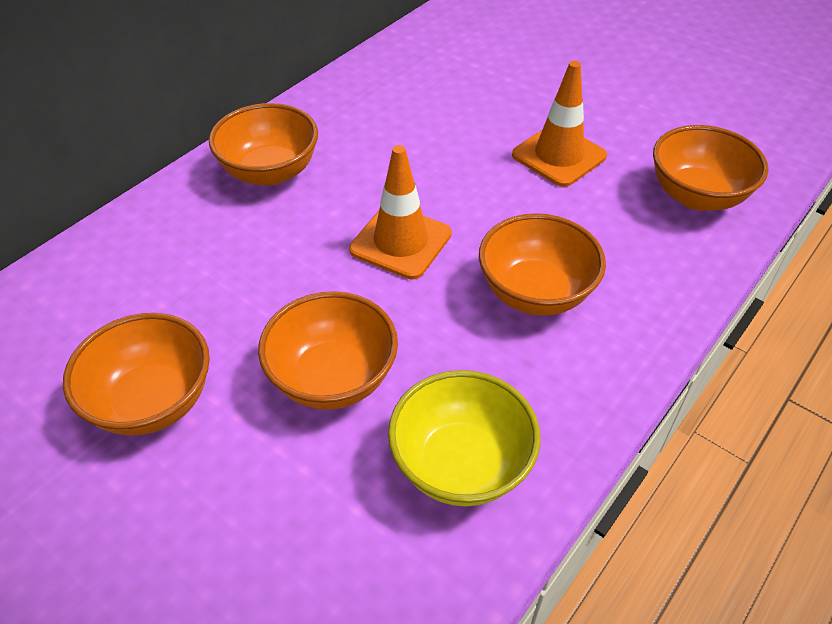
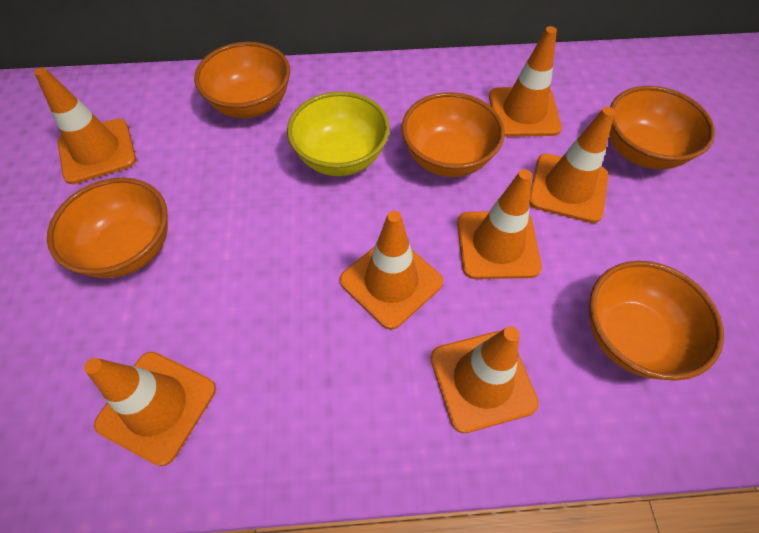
orange traffic cone: 2 -> 7

